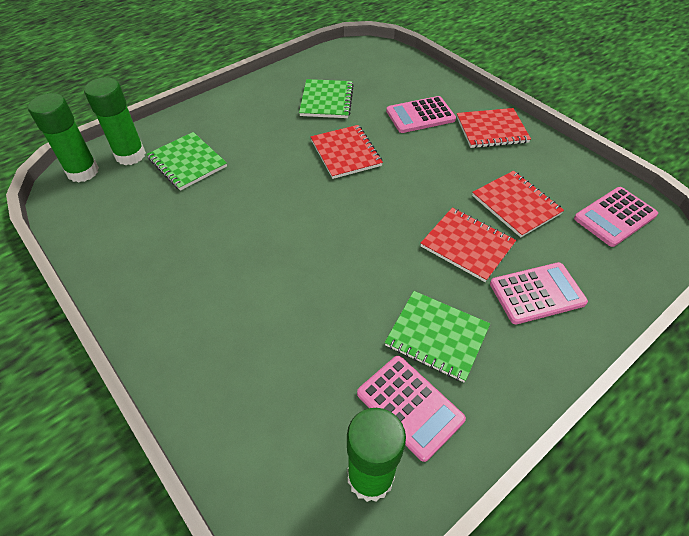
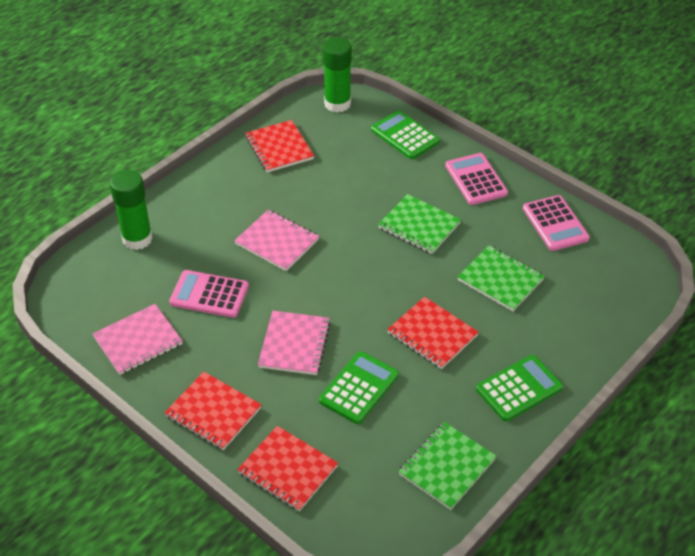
green calculator: 0 -> 3
green glue stick: 3 -> 2
pink calculator: 4 -> 3
pink notebook: 0 -> 3

